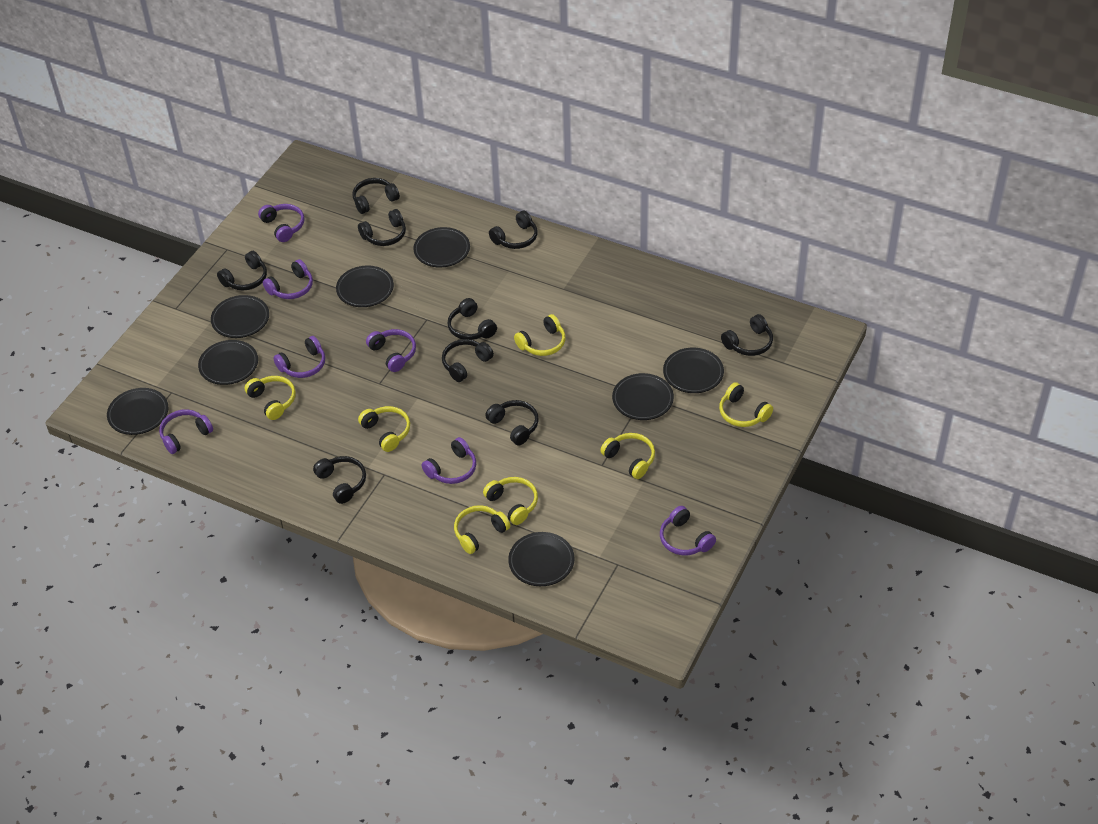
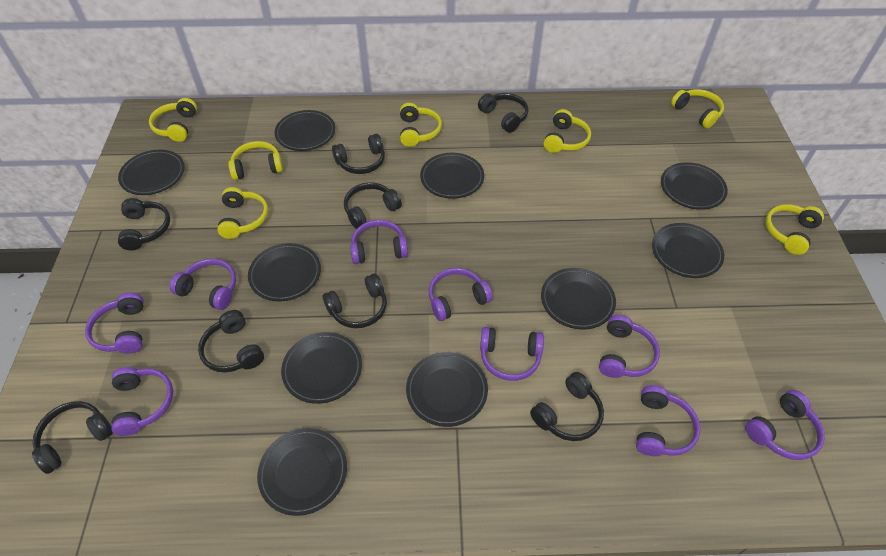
black headphones: 9 -> 8
black plate: 8 -> 10
purple headphones: 7 -> 9

